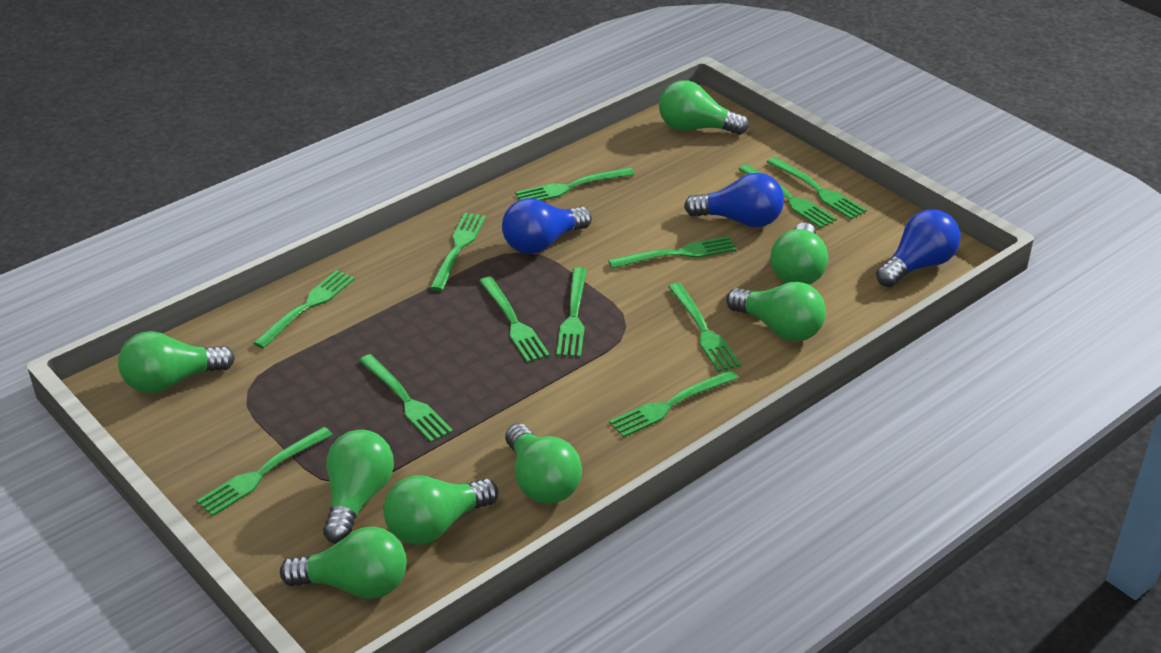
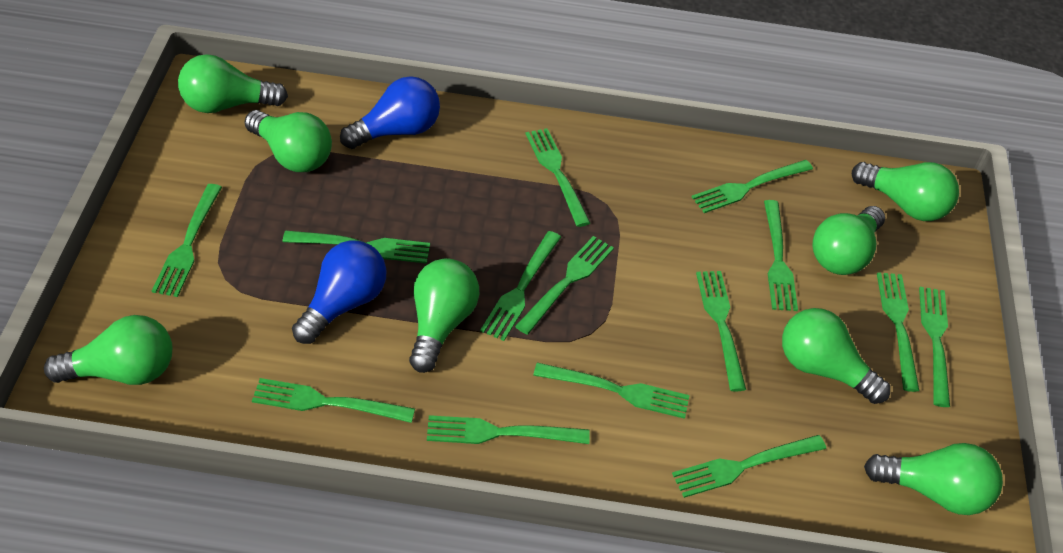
blue light bulb: 3 -> 2
green fork: 12 -> 14

